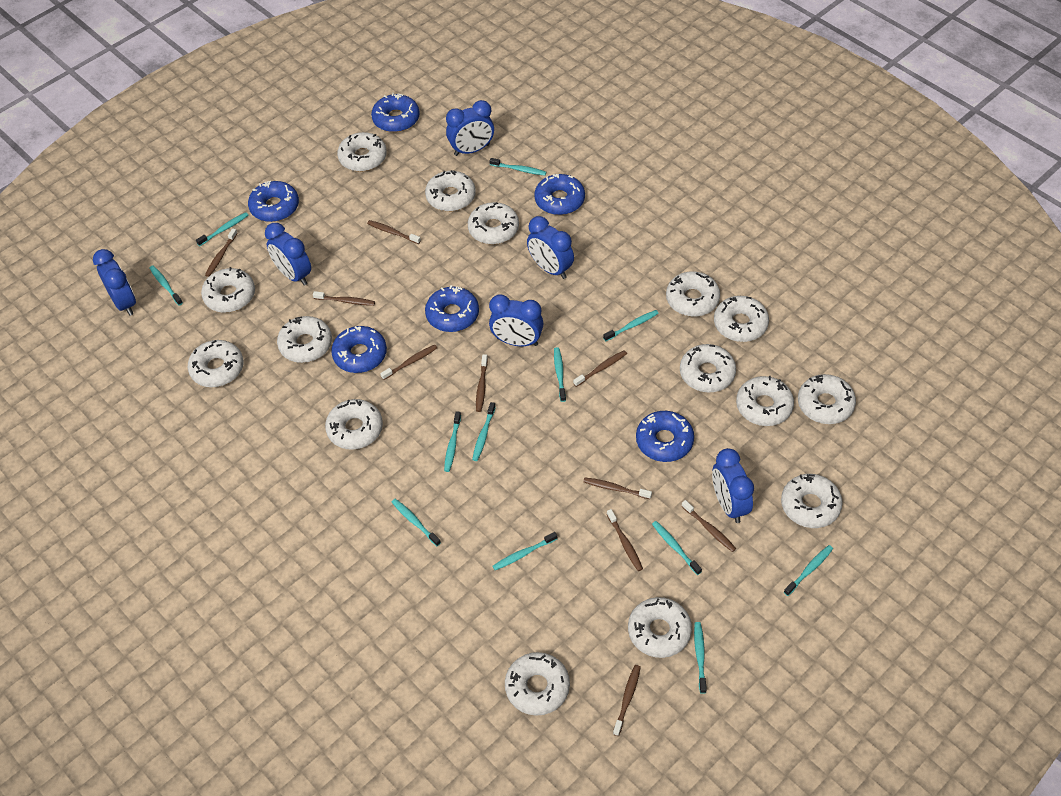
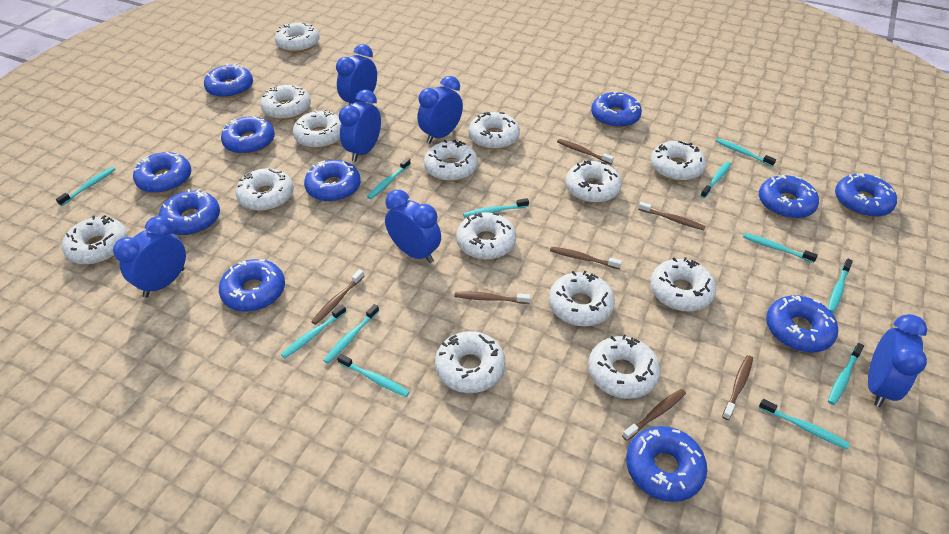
blue donut: 6 -> 11
brown toothbrush: 10 -> 7
white donut: 15 -> 14

